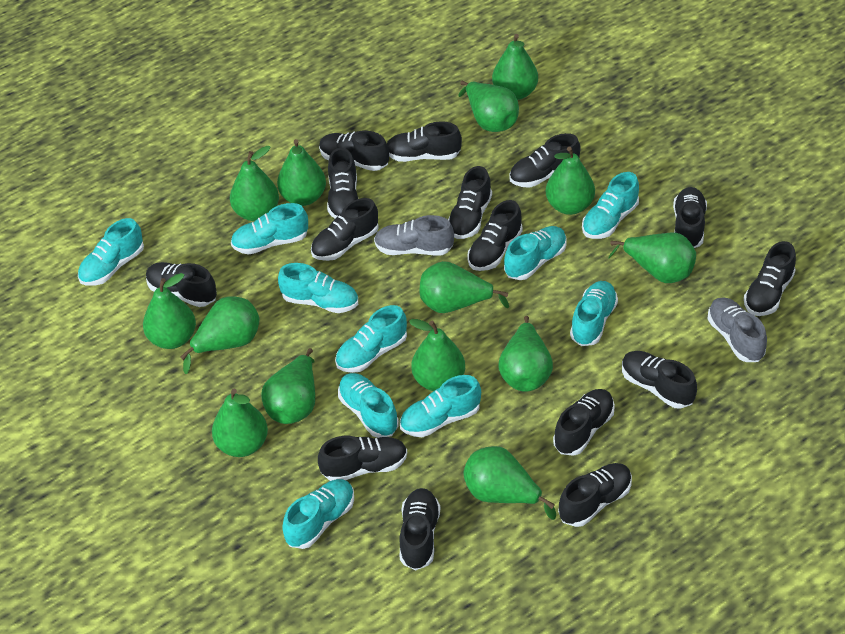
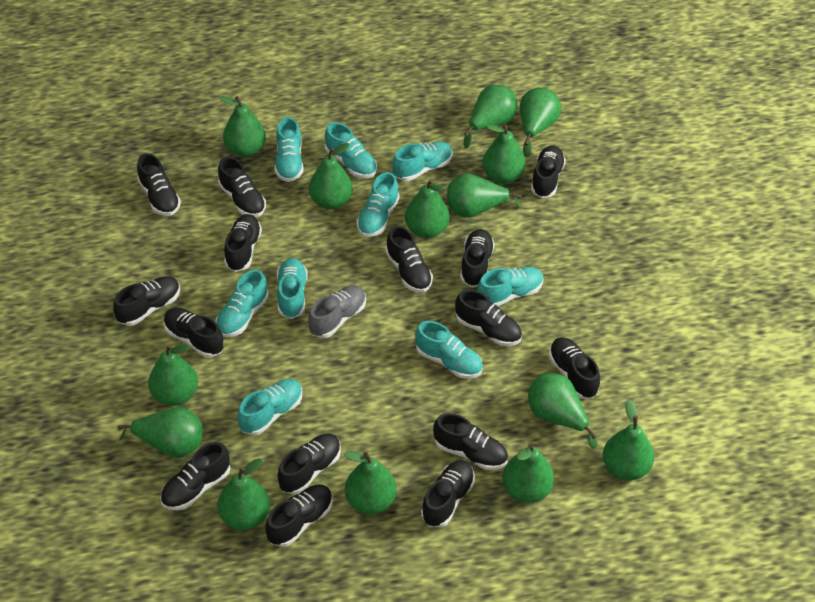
grey shoe: 2 -> 1
turquoise shoe: 10 -> 9

